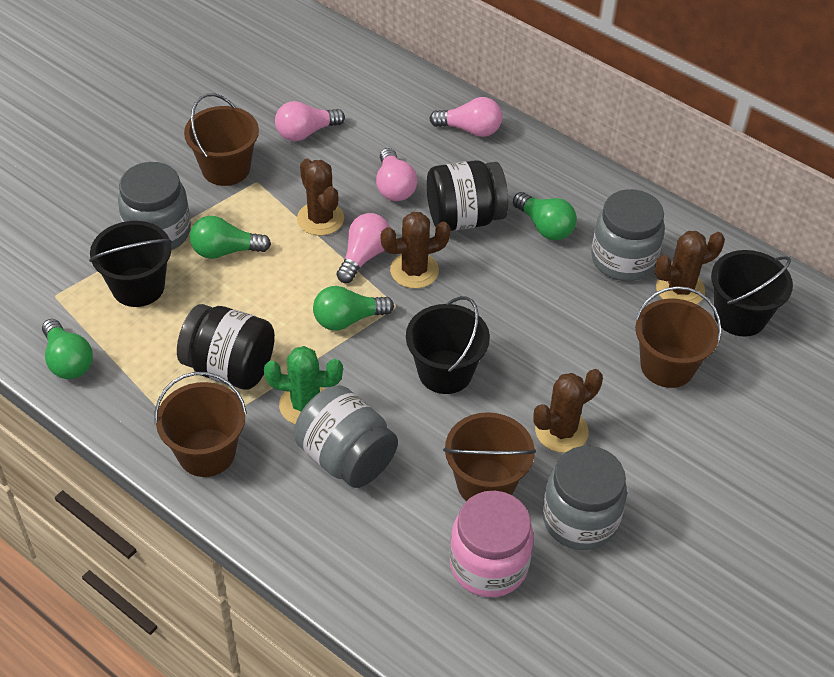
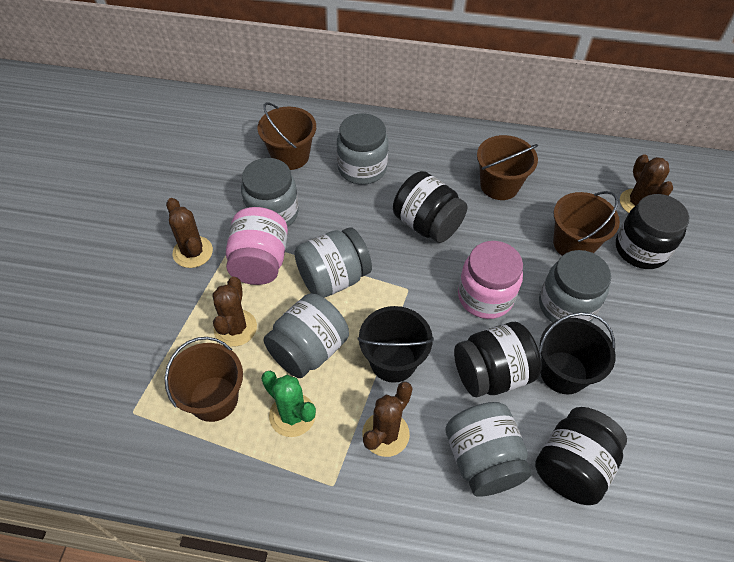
black bucket: 3 -> 2
black jar: 2 -> 4
green light bulb: 4 -> 0
grey jar: 4 -> 6
pink jar: 1 -> 2
pink light bulb: 4 -> 0

